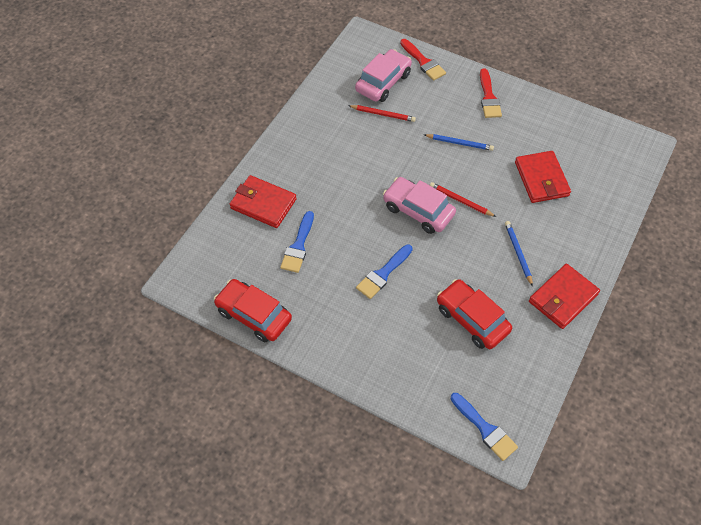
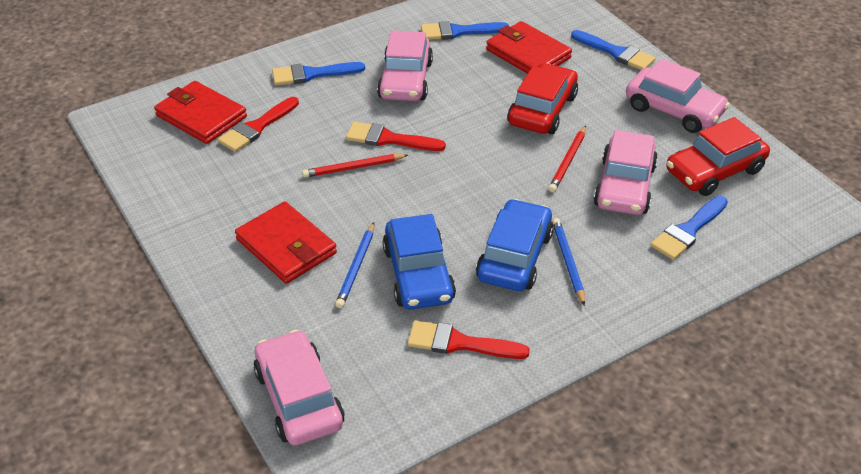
blue brush: 3 -> 4
blue car: 0 -> 2
pink car: 2 -> 4
red brush: 2 -> 3

